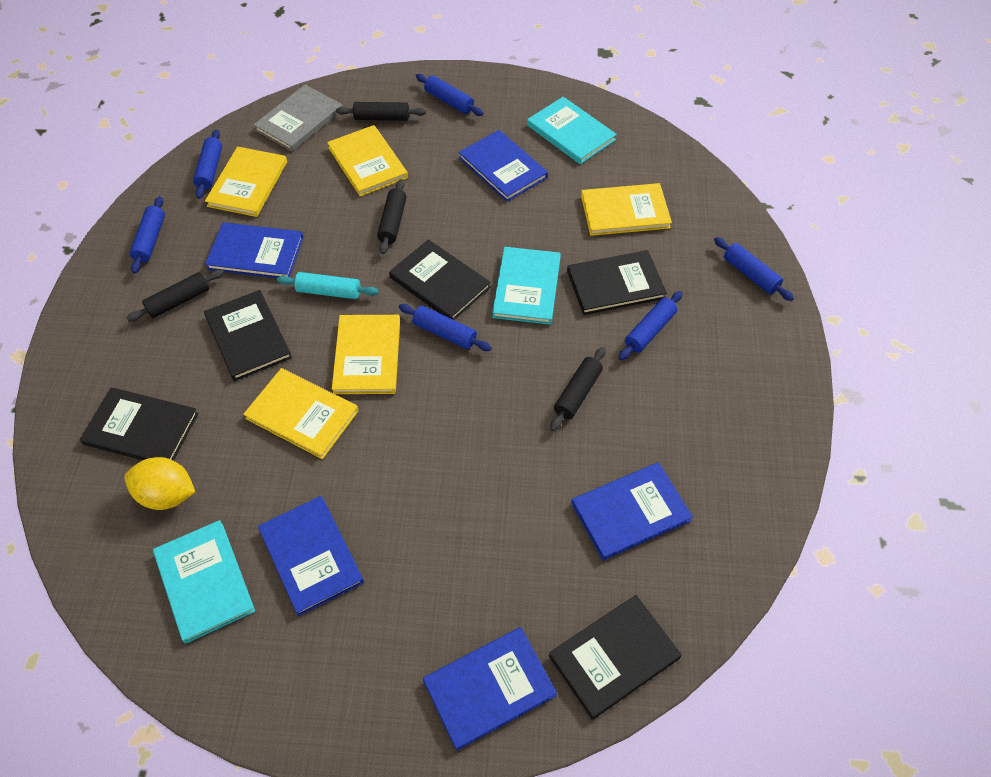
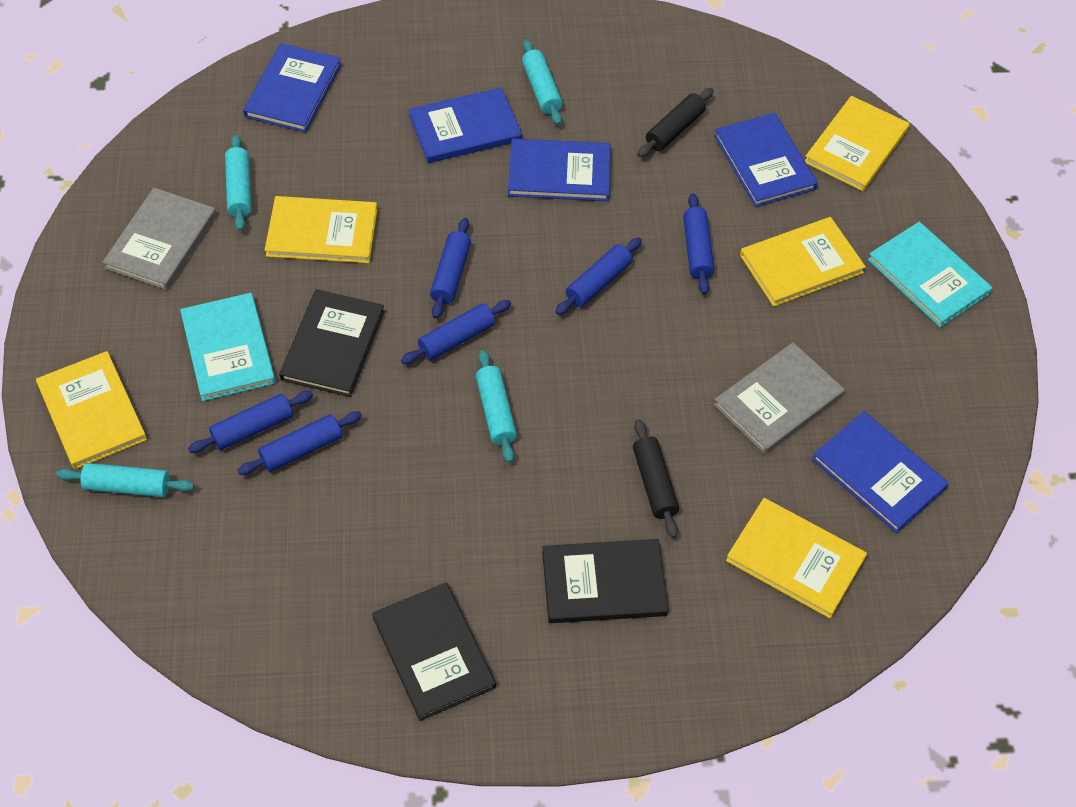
black book: 5 -> 3
black rolling pin: 4 -> 2
grey book: 1 -> 2
turquoise book: 3 -> 2
turquoise rolling pin: 1 -> 4
yellow lemon: 1 -> 0

